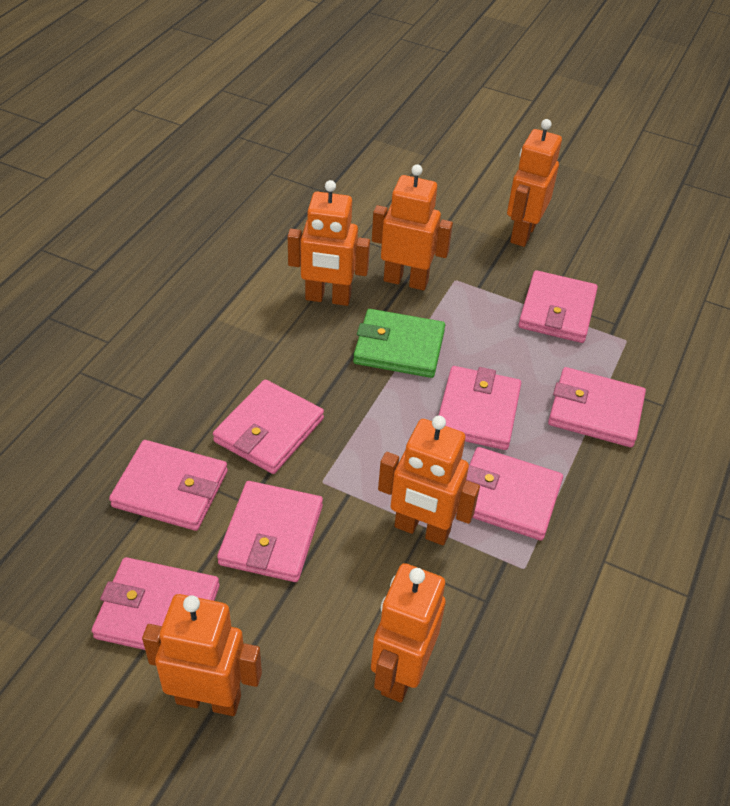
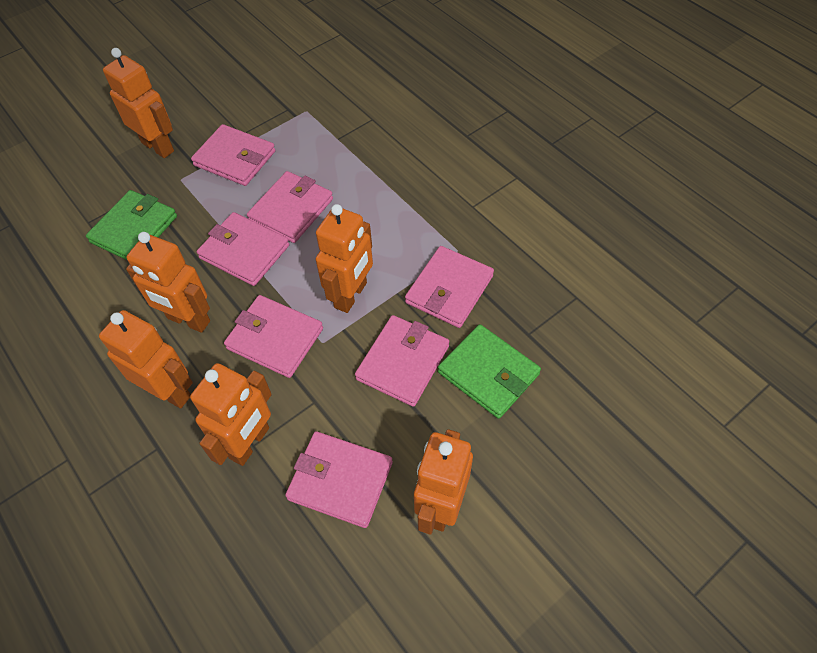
green wallet: 1 -> 2
pink wallet: 8 -> 7

